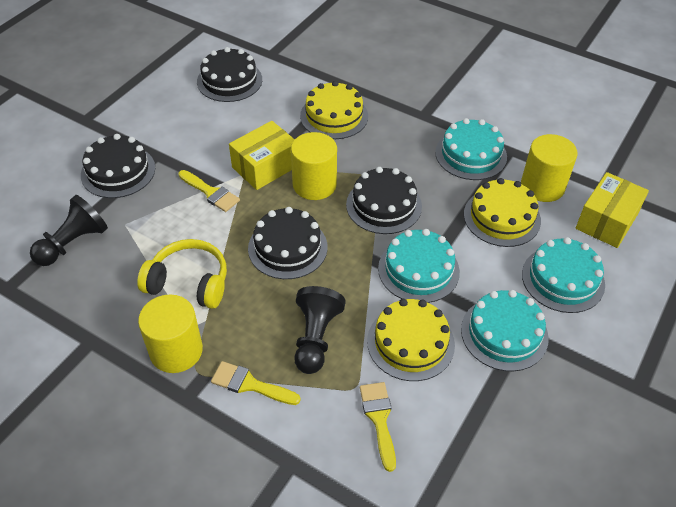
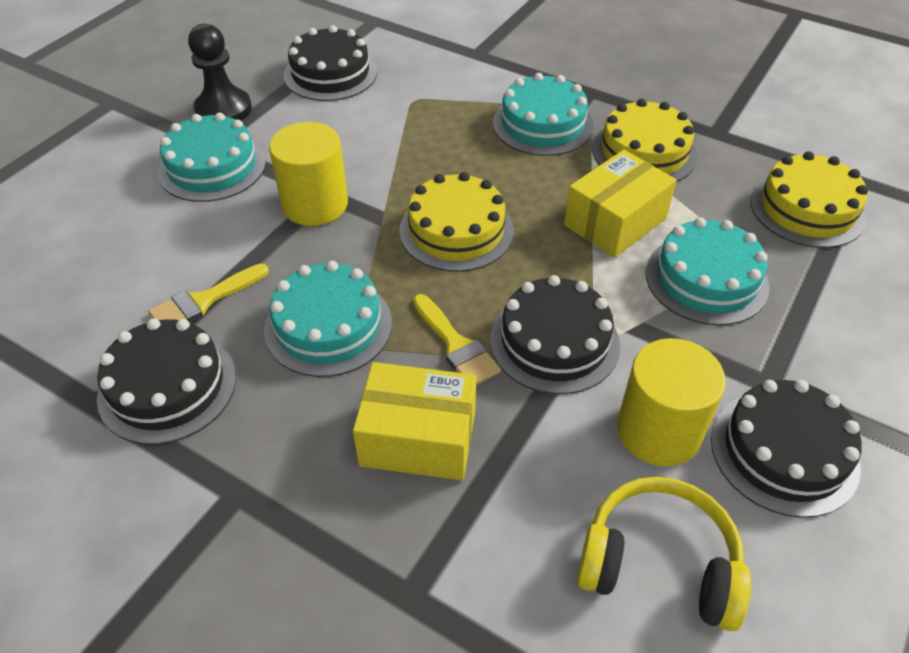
black pawn: 2 -> 1
yellow brush: 3 -> 2
yellow cylinder: 3 -> 2

